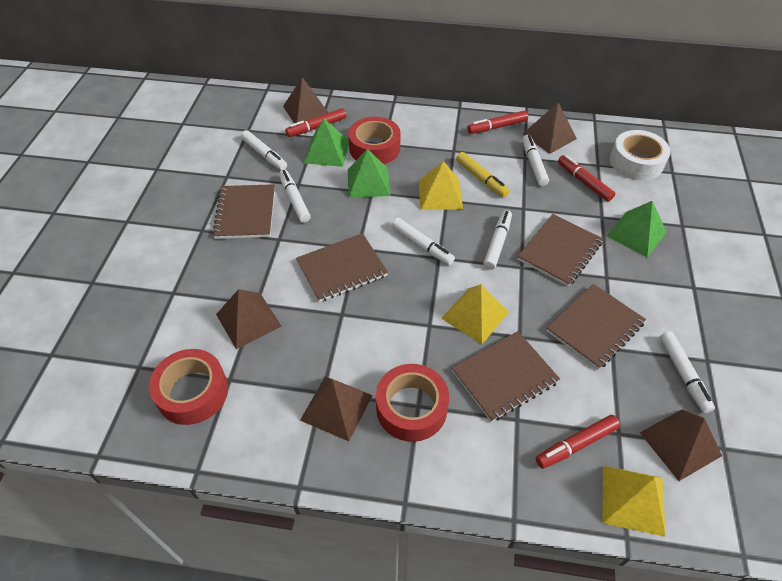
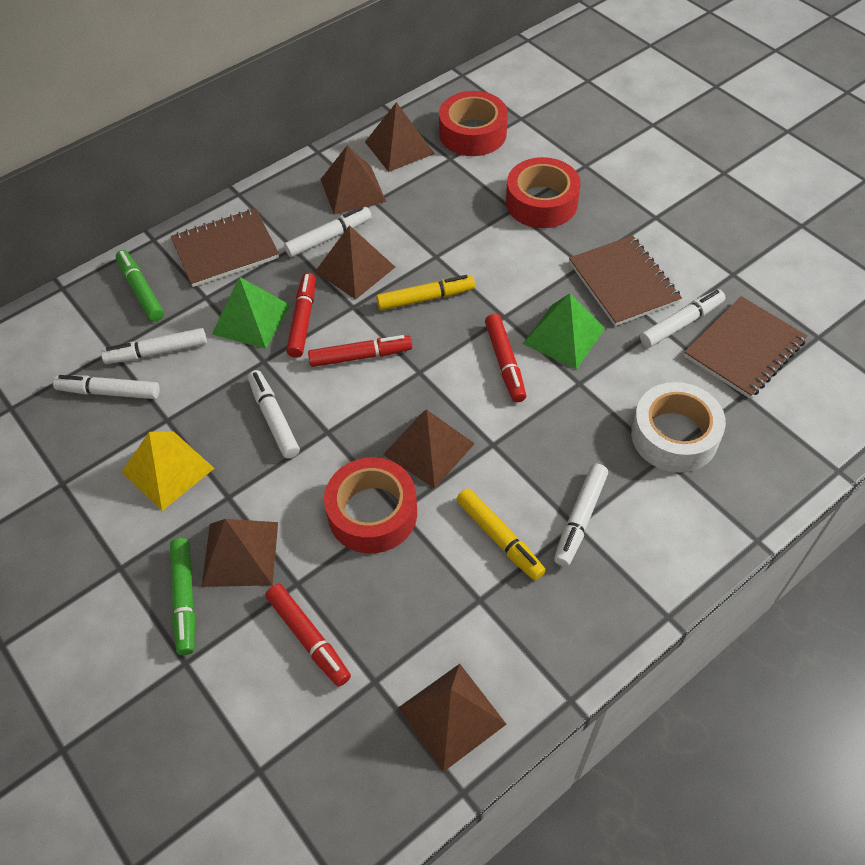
brown notebook: 5 -> 3
brown pyramid: 5 -> 6
green marker: 0 -> 2
green pyramid: 3 -> 2
yellow marker: 1 -> 2
yellow pyramid: 3 -> 1

